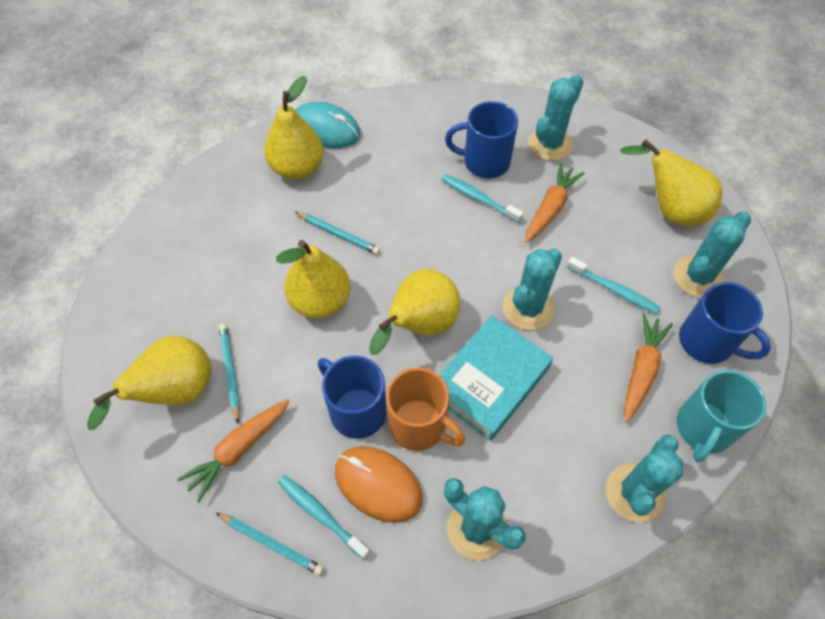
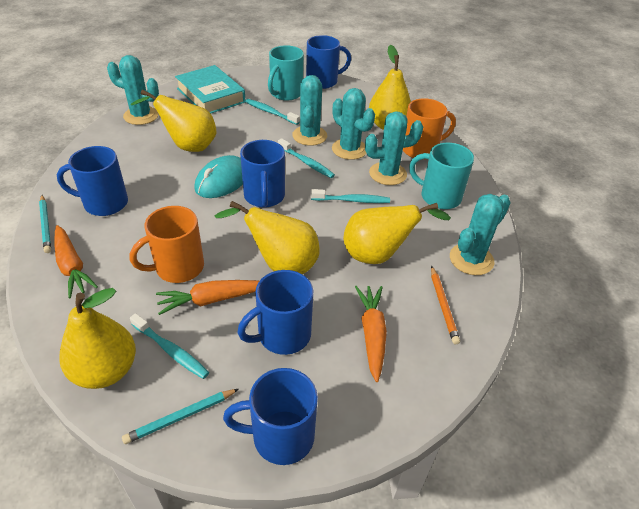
blue mug: 3 -> 5
orange mouse: 1 -> 0
orange mug: 1 -> 2
orange pencil: 0 -> 1
turquoise mug: 1 -> 2
turquoise pencil: 3 -> 2
turquoise toothbrush: 3 -> 4

